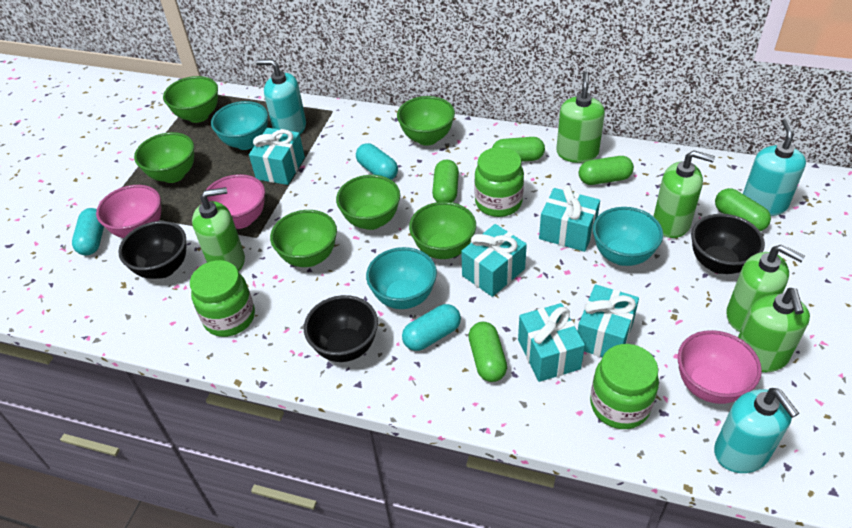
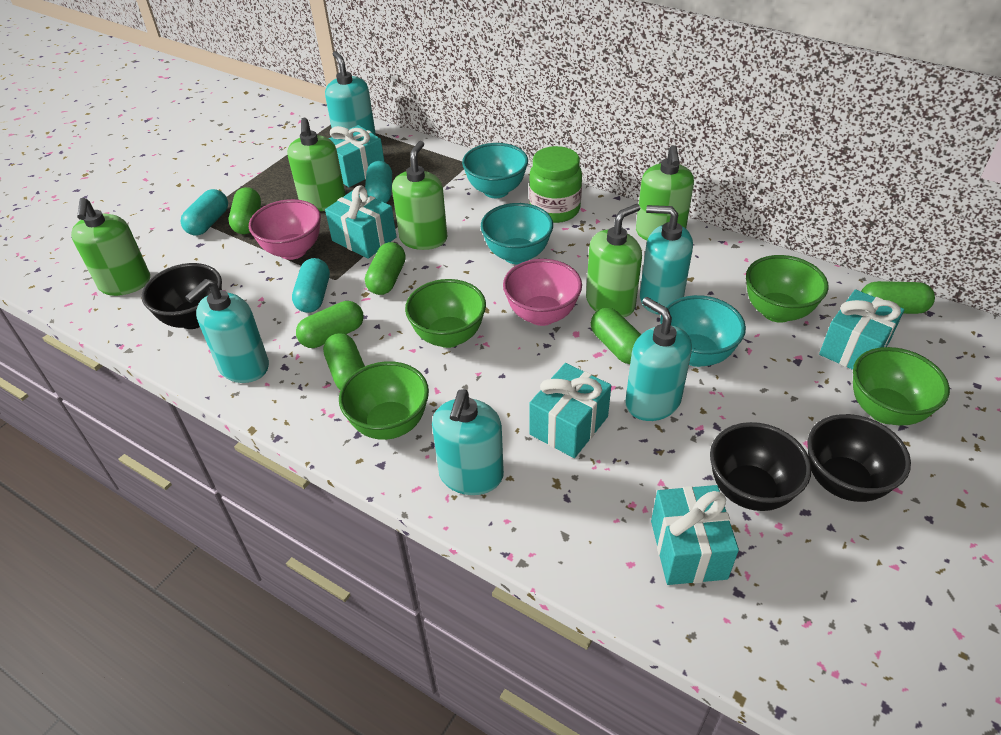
green bowl: 6 -> 4
green capsule: 5 -> 6
green jar: 3 -> 1
pink bowl: 3 -> 2
turquoise soap dispenser: 3 -> 5

